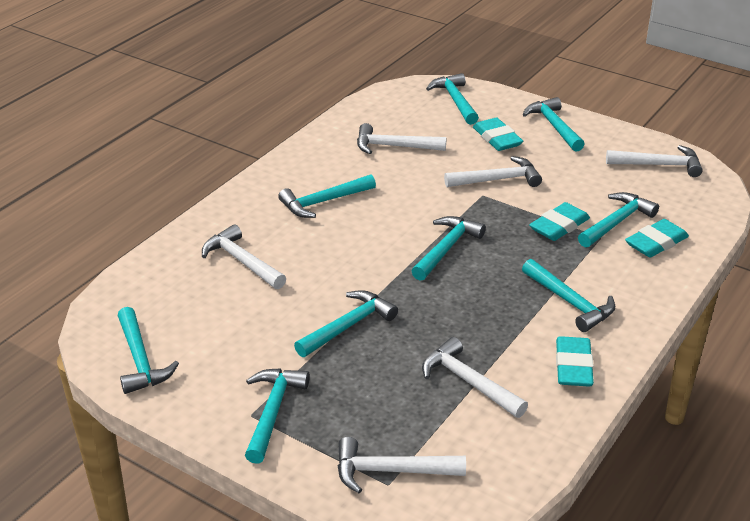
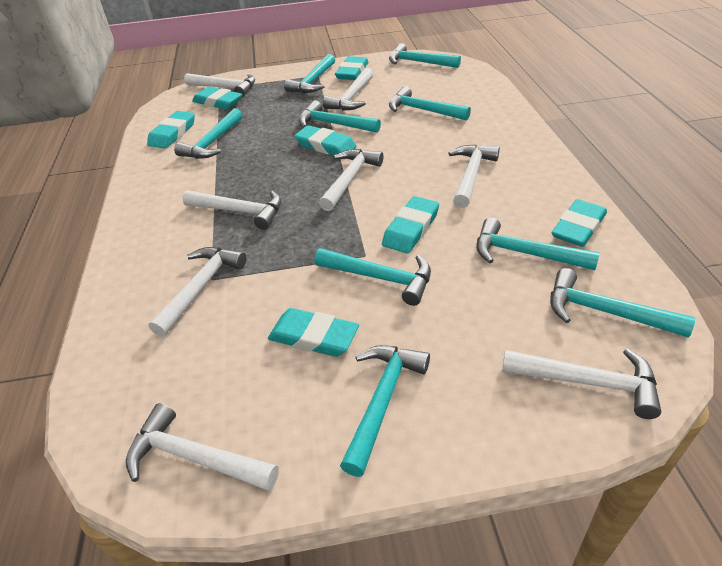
turquoise eraser: 4 -> 7
white hammer: 6 -> 8

